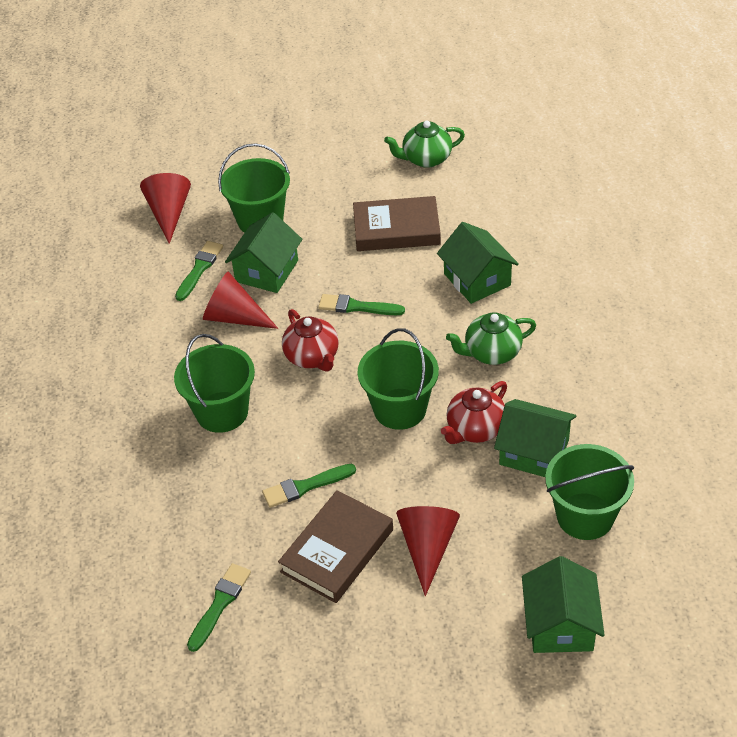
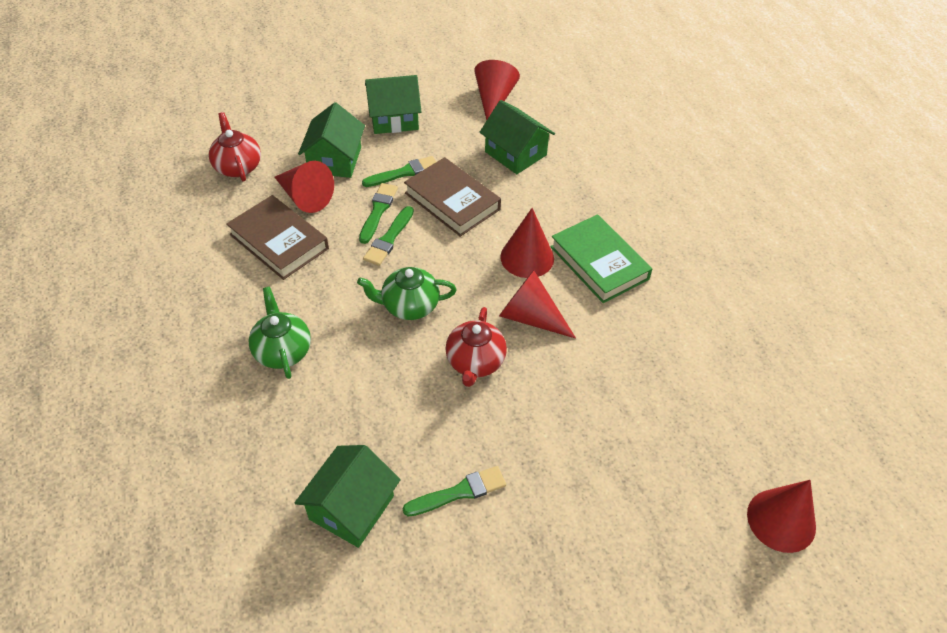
green book: 0 -> 1
green bucket: 4 -> 0
red cone: 3 -> 5

